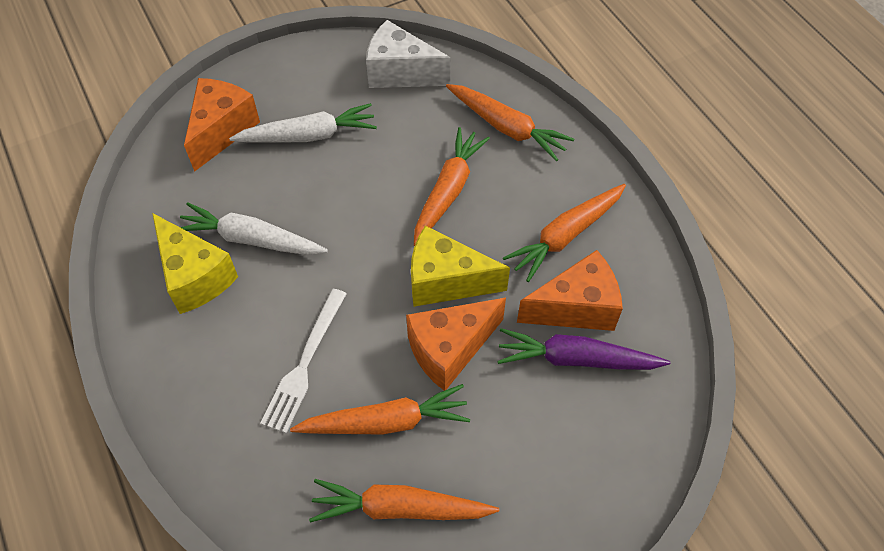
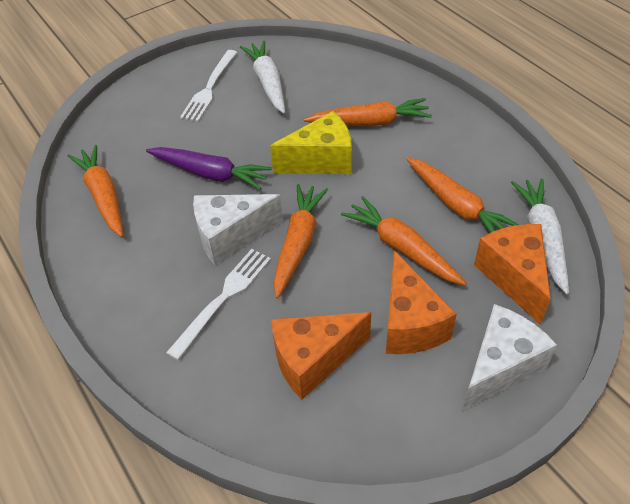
white cheese: 1 -> 2
white fork: 1 -> 2
yellow cheese: 2 -> 1

